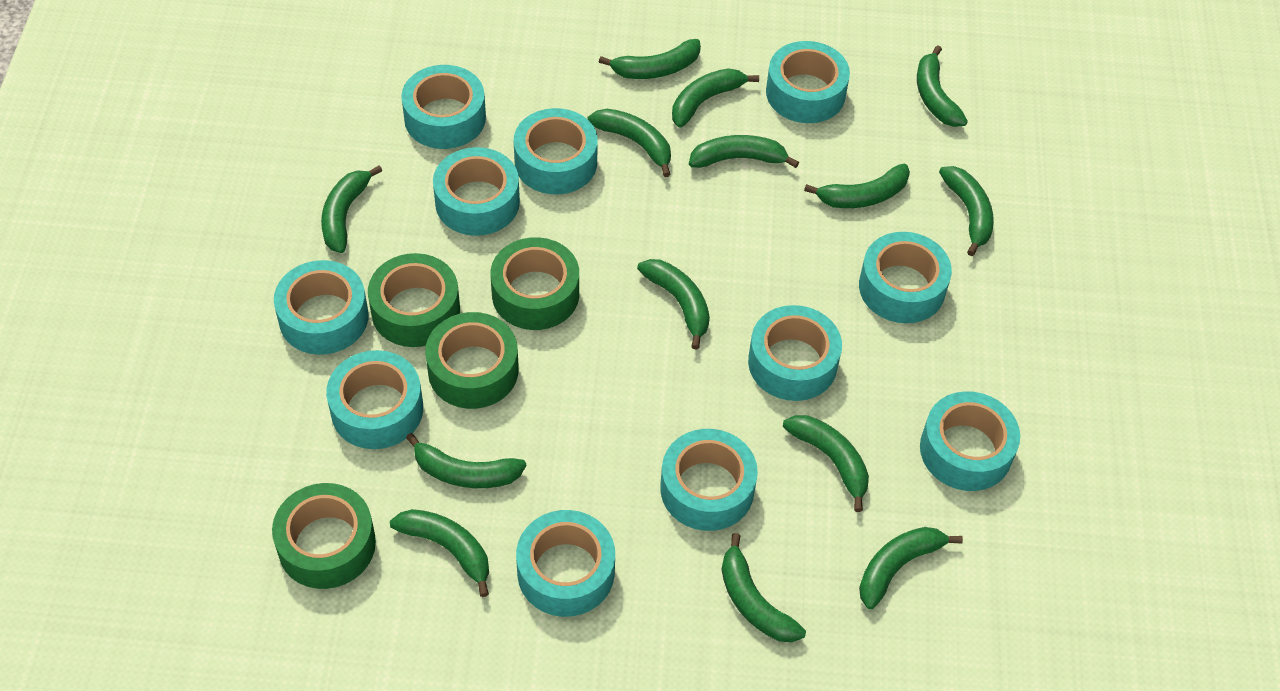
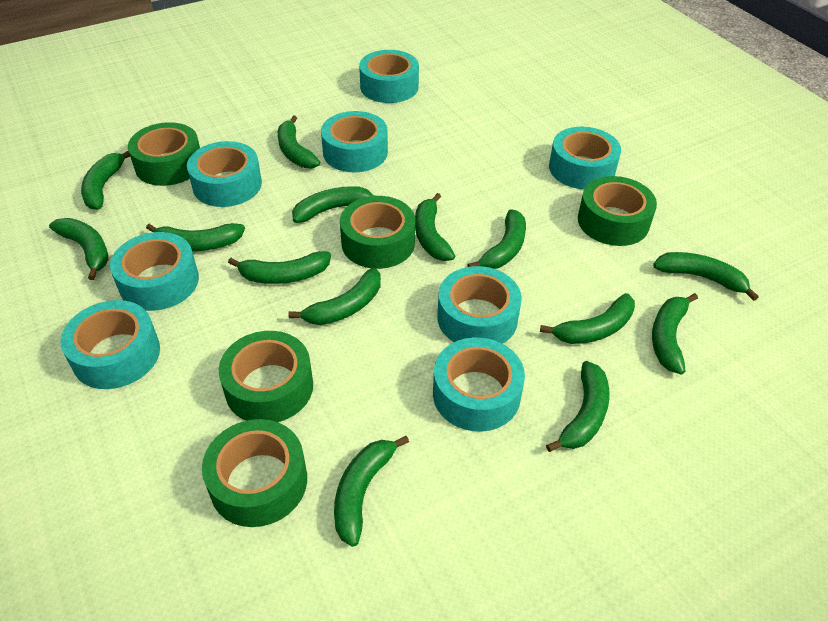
green tape: 4 -> 5
turquoise tape: 11 -> 8

